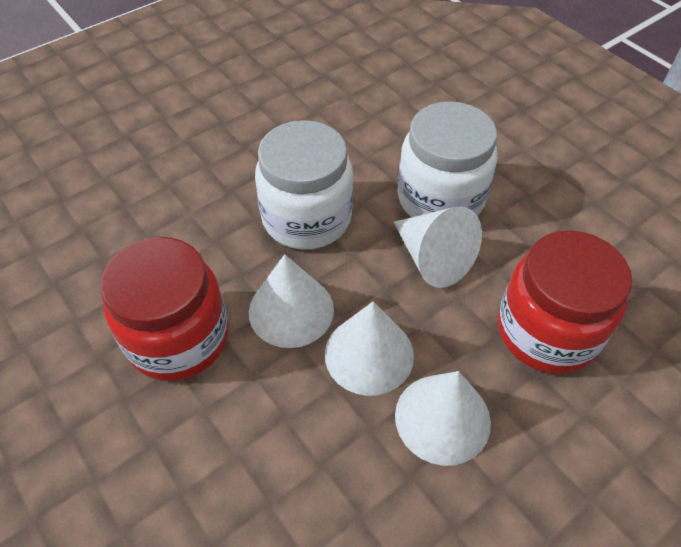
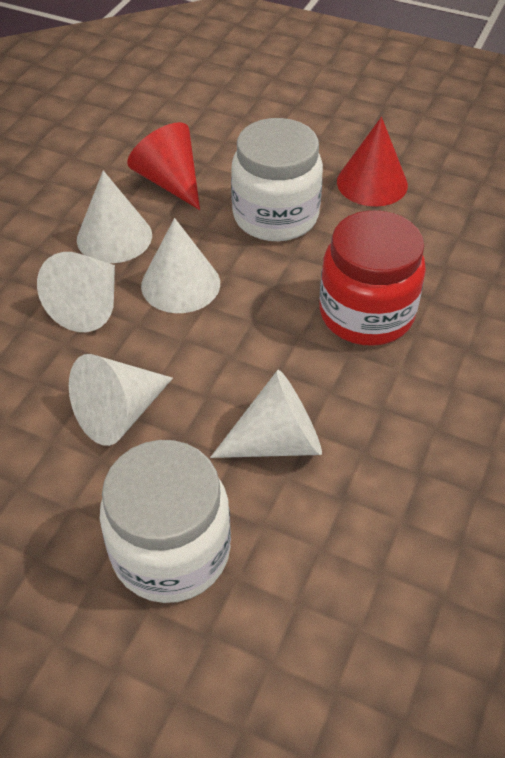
red cone: 0 -> 2
red jar: 2 -> 1
white cone: 4 -> 5

